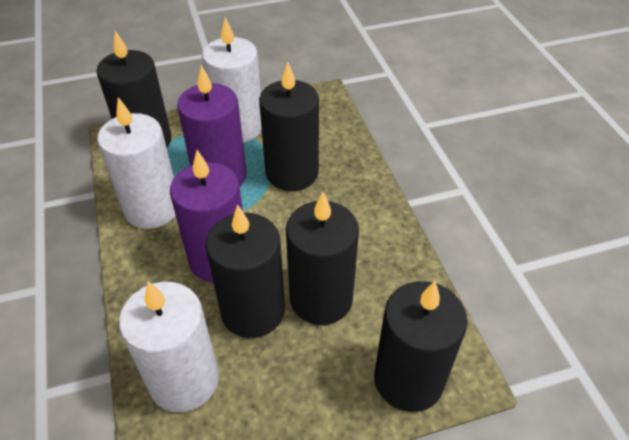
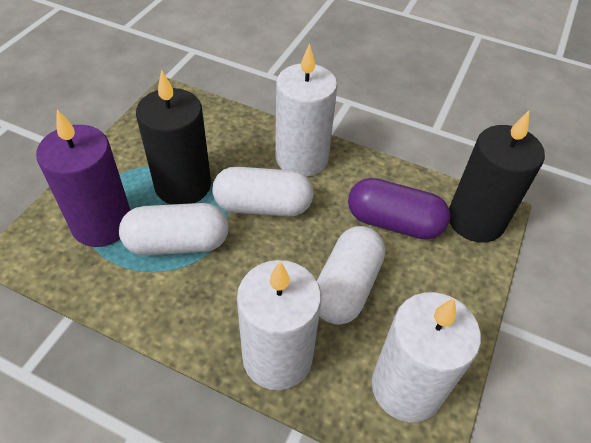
black candle: 5 -> 2
purple candle: 2 -> 1
purple capsule: 0 -> 1
white capsule: 0 -> 3

